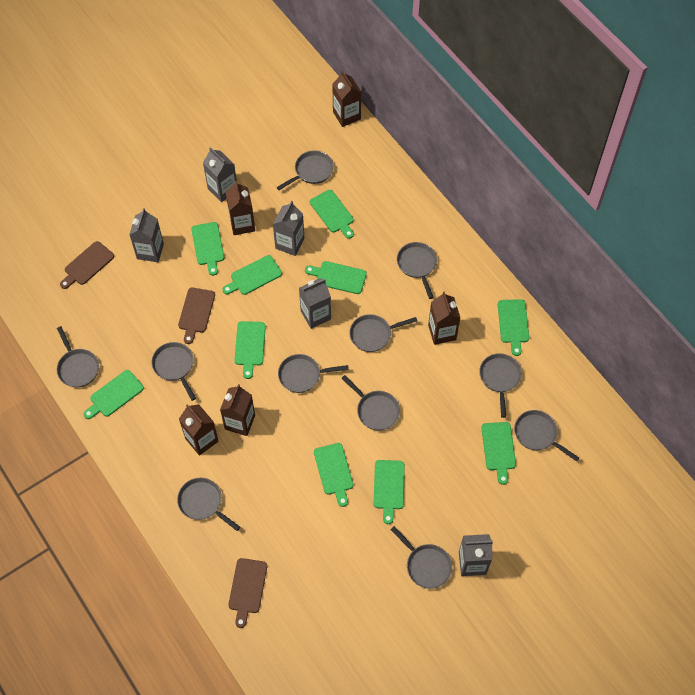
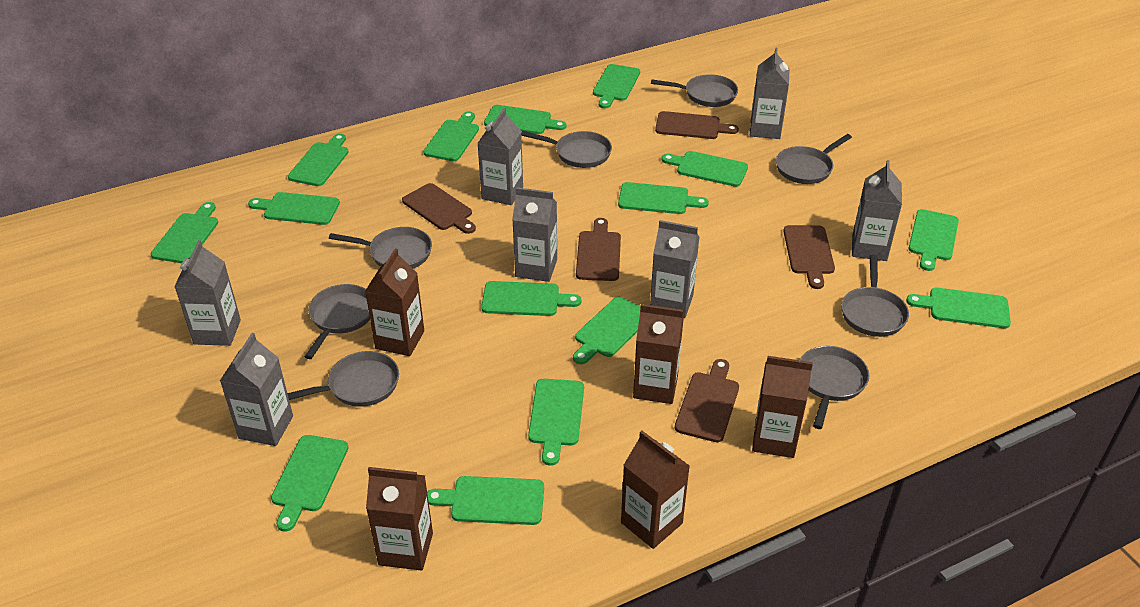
brown cutting board: 3 -> 5
green cutting board: 10 -> 15
grey carton: 5 -> 7
grey pan: 11 -> 8

